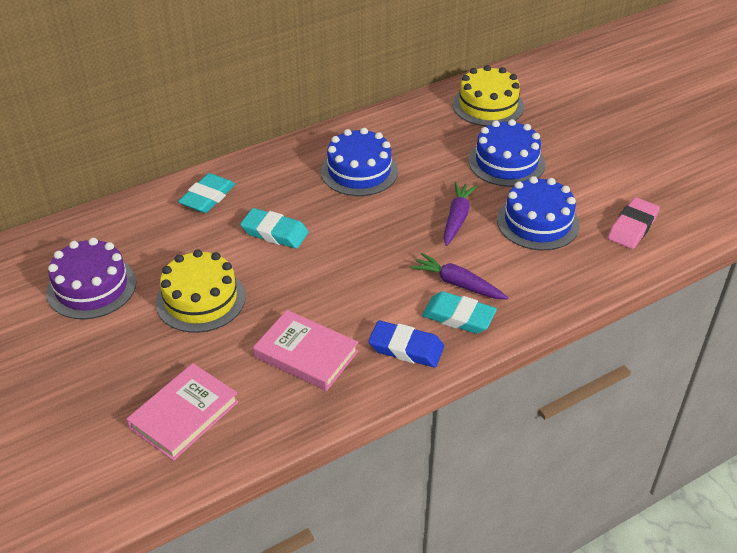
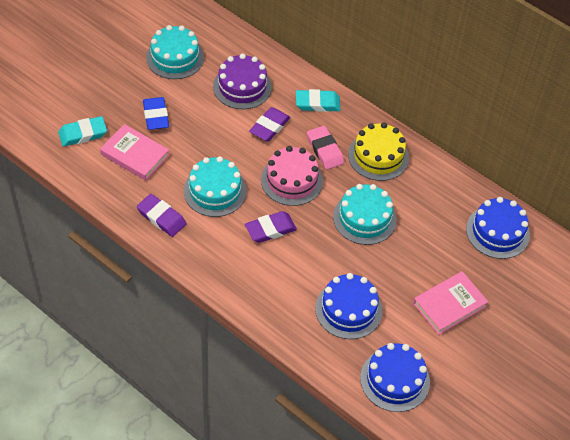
pink cake: 0 -> 1
purple carrot: 2 -> 0
purple eraser: 0 -> 3
turquoise cake: 0 -> 3
turquoise eraser: 3 -> 2
yellow cake: 2 -> 1

